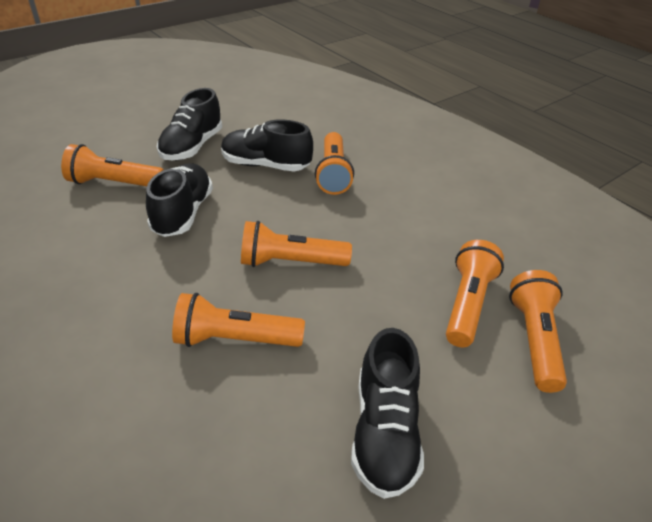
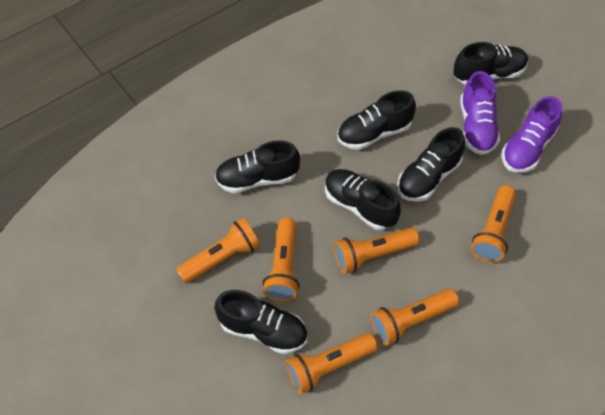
black shoe: 4 -> 6
purple shoe: 0 -> 2

